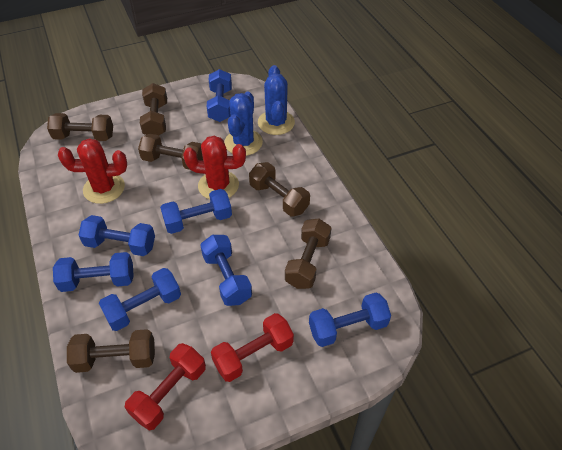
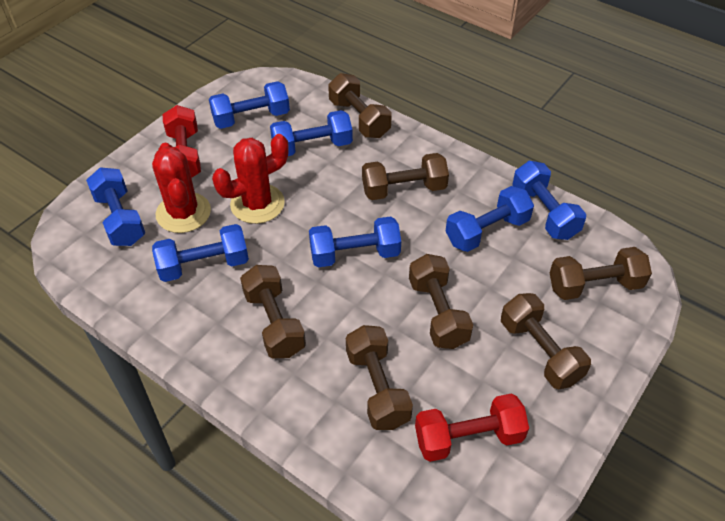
blue cactus: 2 -> 0
brown dumbbell: 6 -> 7

